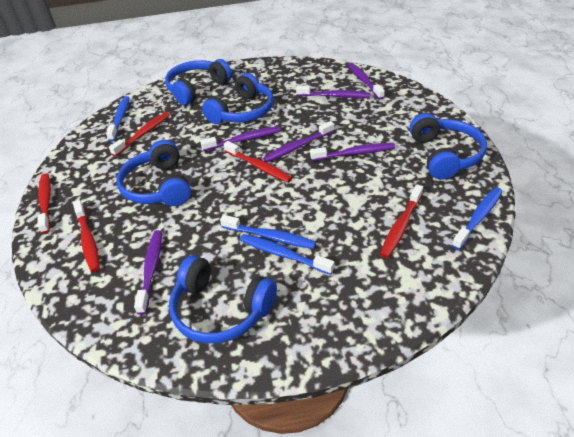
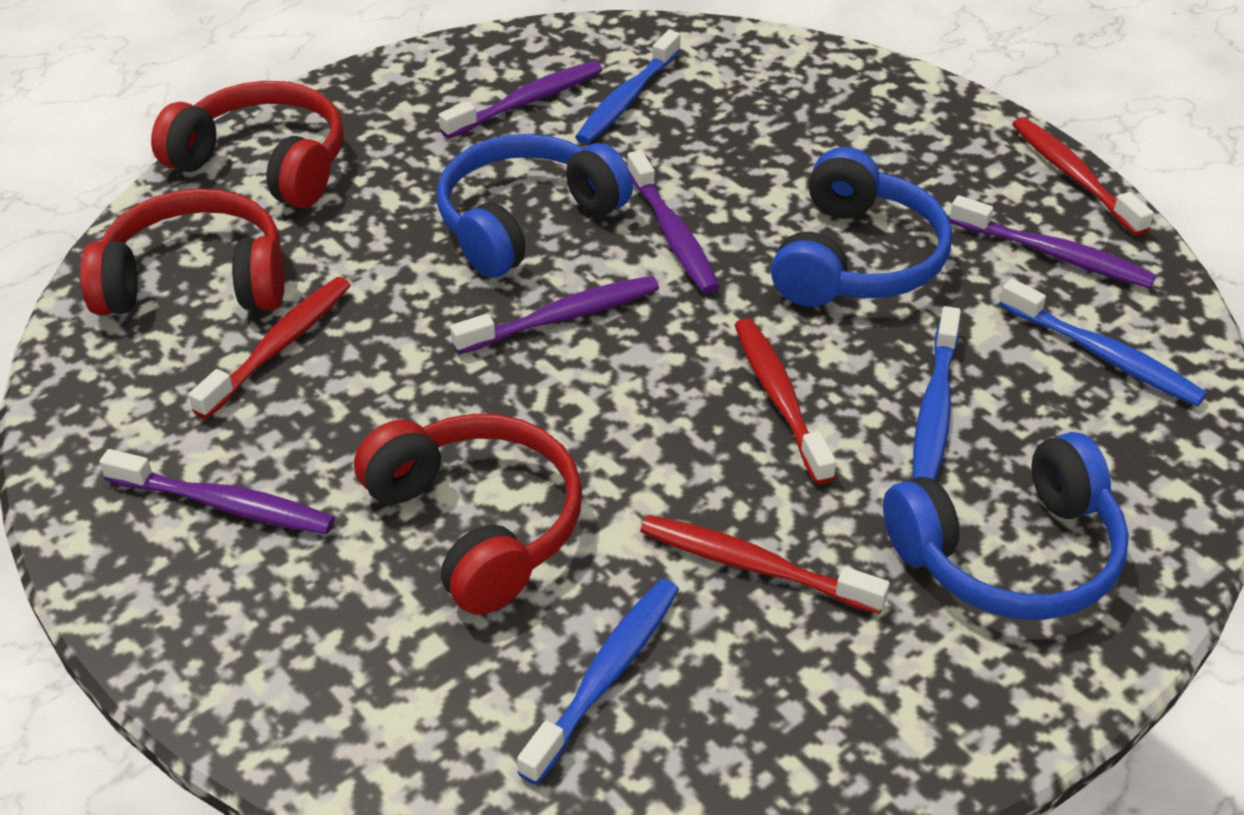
blue headphones: 5 -> 3
purple toothbrush: 6 -> 5
red headphones: 0 -> 3
red toothbrush: 5 -> 4

